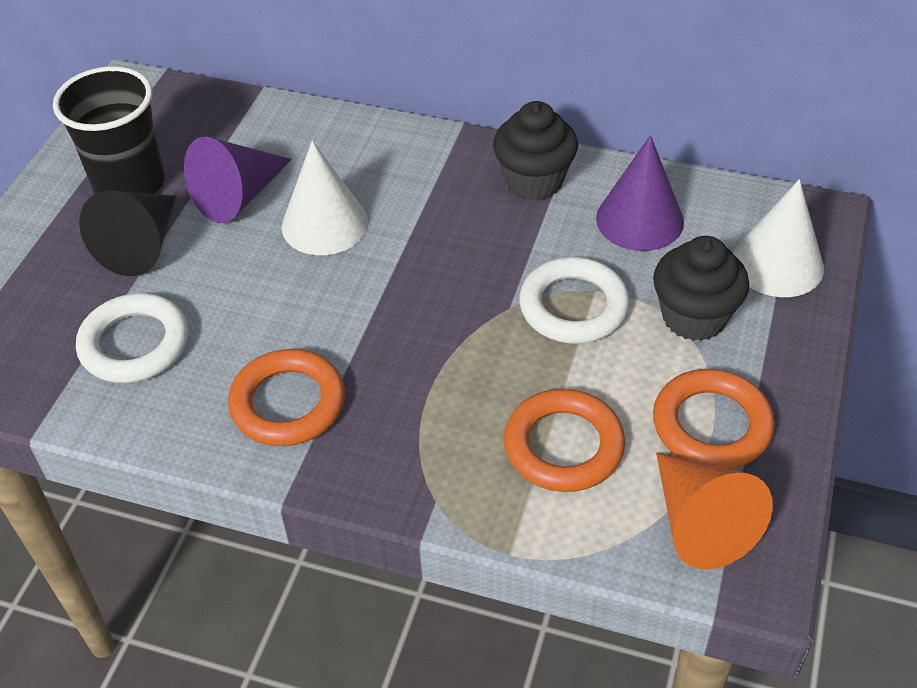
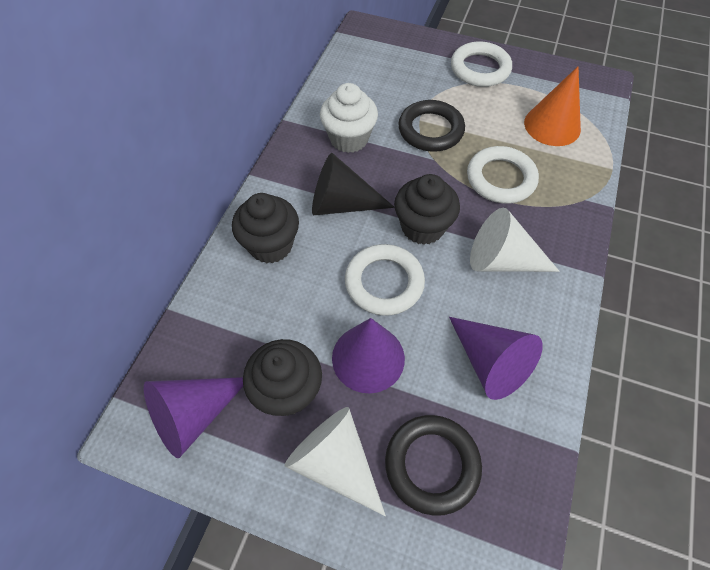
black cup: 1 -> 0
black cupcake: 2 -> 3
black ring: 0 -> 2
orange ring: 3 -> 0
purple cone: 2 -> 3
white cupcake: 0 -> 1
white ring: 2 -> 3

